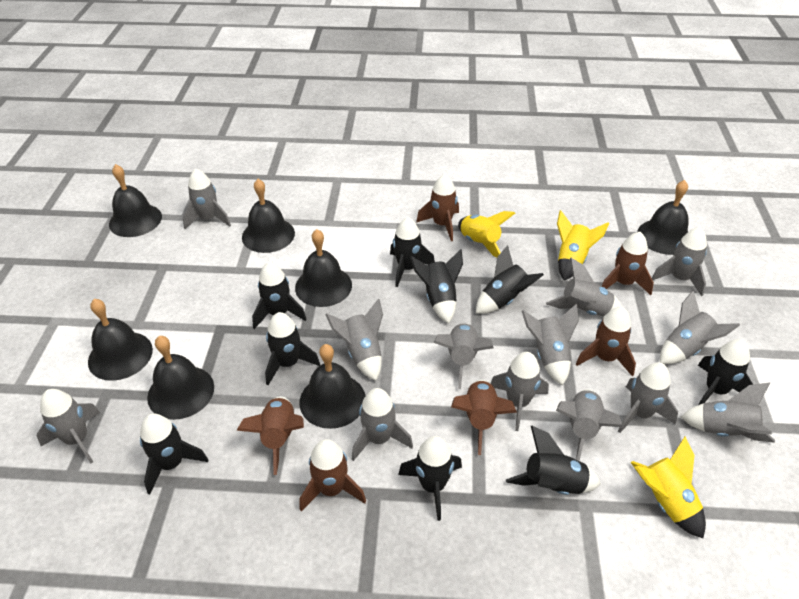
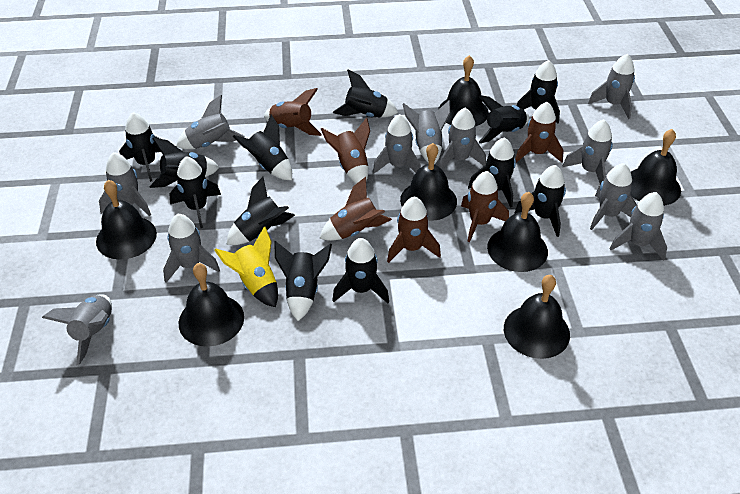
black rocket: 9 -> 12
grey rocket: 13 -> 11
yellow rocket: 3 -> 1

